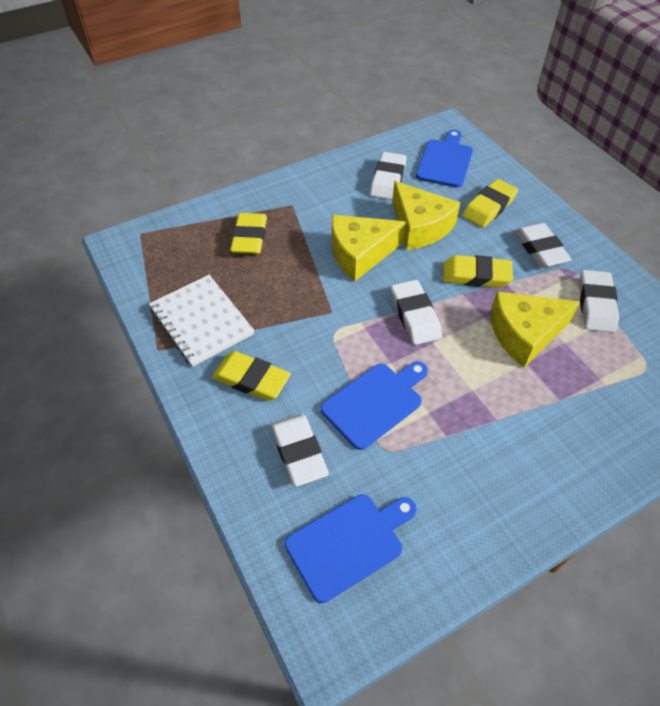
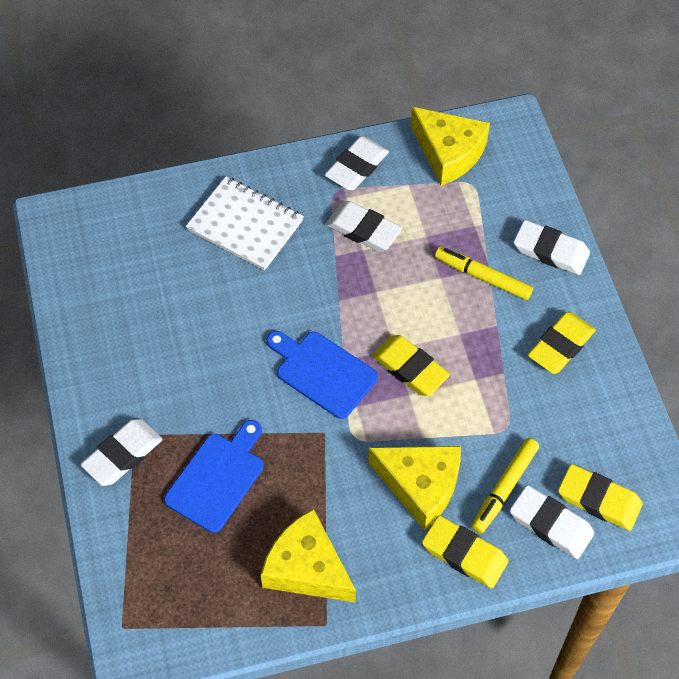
blue cutting board: 3 -> 2
yellow marker: 0 -> 2

